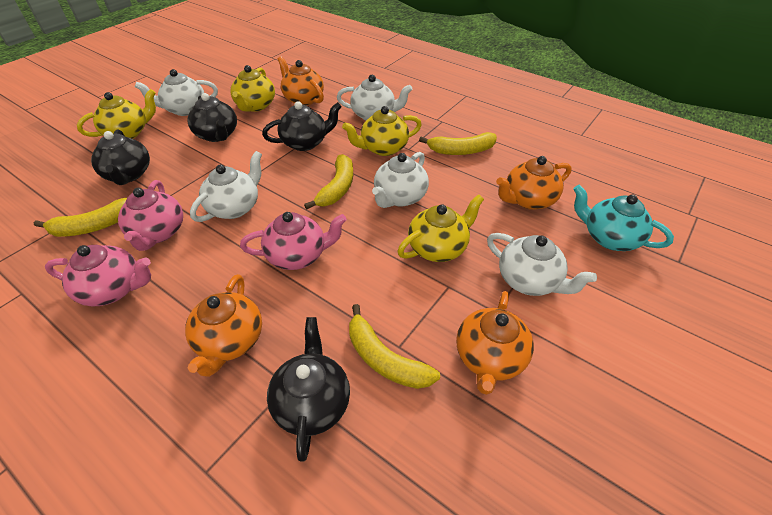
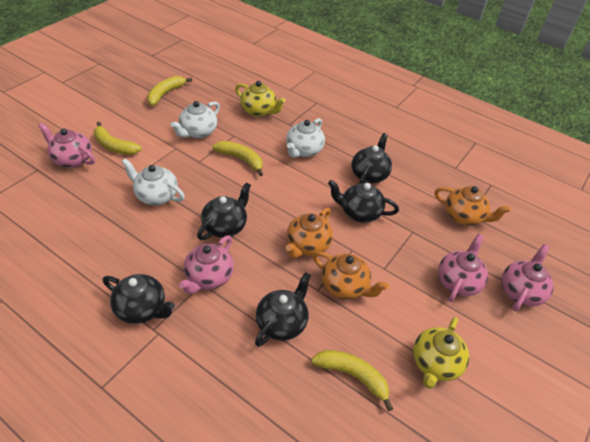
black teapot: 4 -> 5
orange teapot: 4 -> 3
pink teapot: 3 -> 4
turquoise teapot: 1 -> 0
white teapot: 5 -> 3
yellow teapot: 4 -> 2

